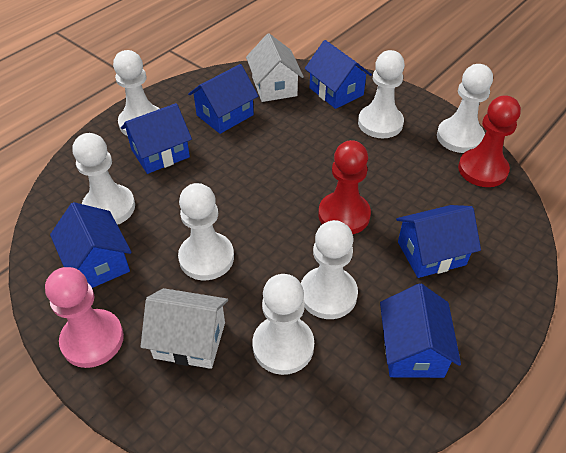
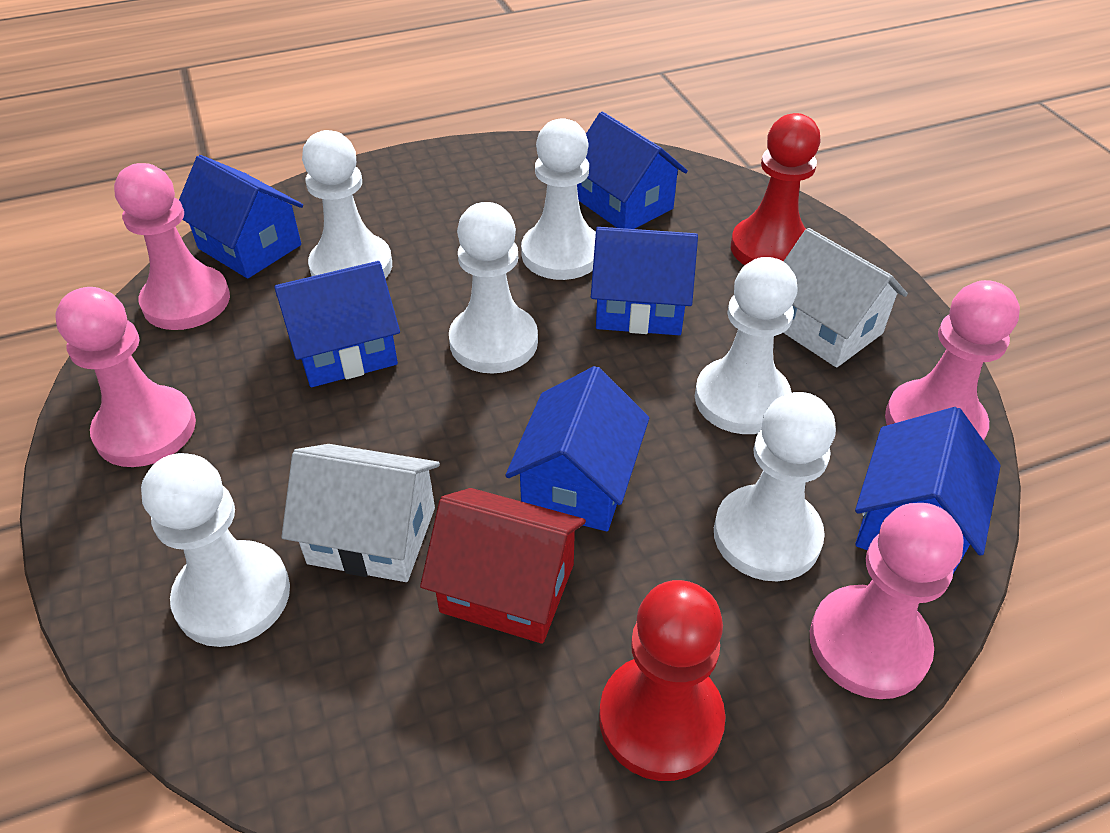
pink pawn: 1 -> 4
red house: 0 -> 1
white pawn: 7 -> 6

